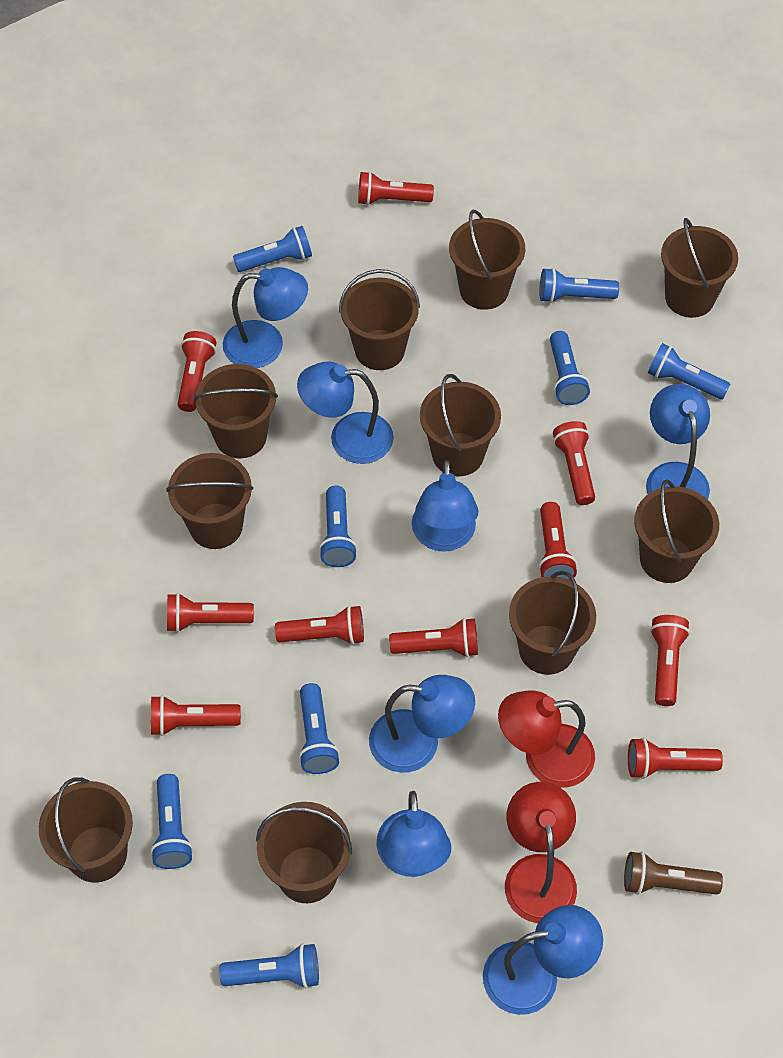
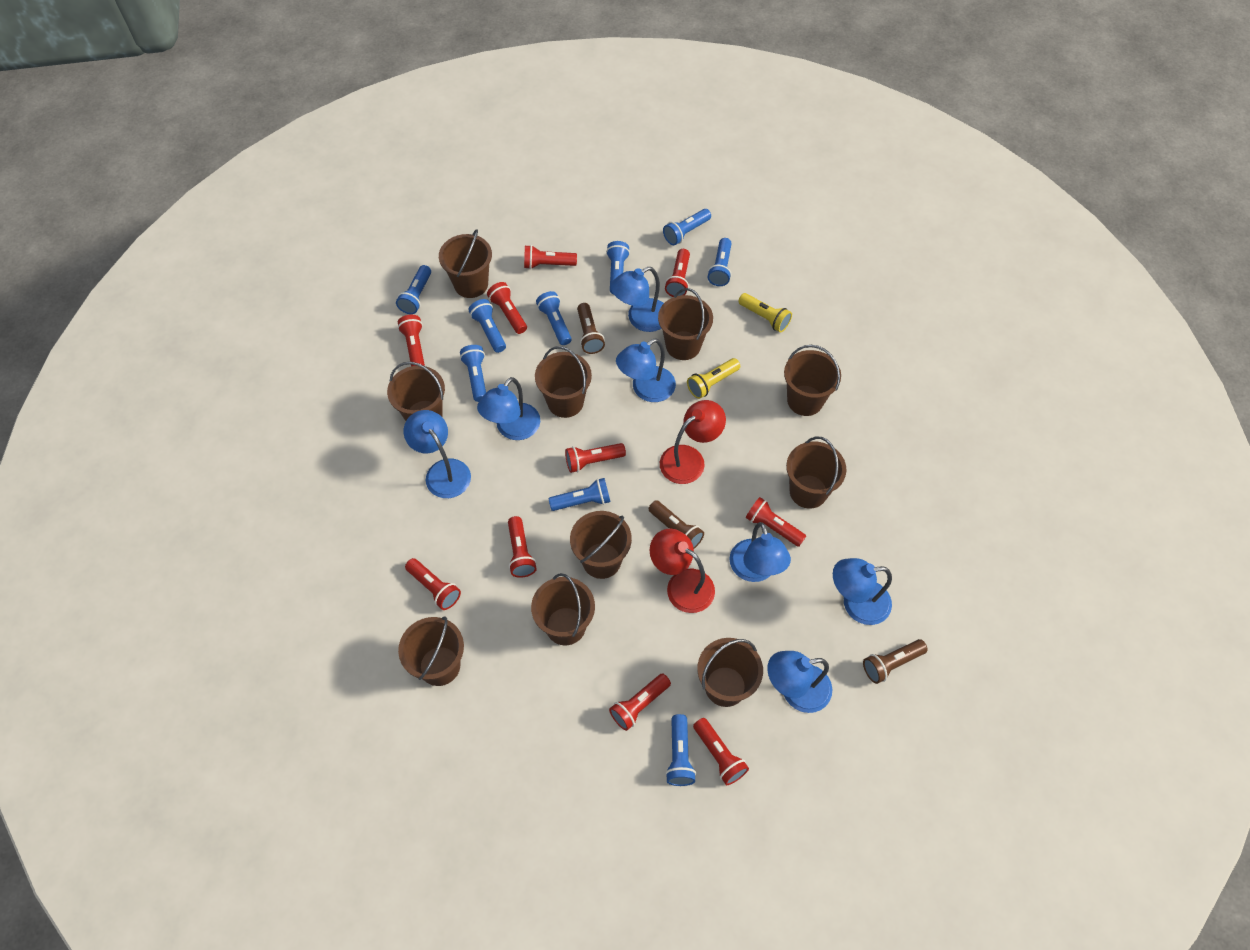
blue flashlight: 8 -> 9
brown flashlight: 1 -> 3
yellow flashlight: 0 -> 2

